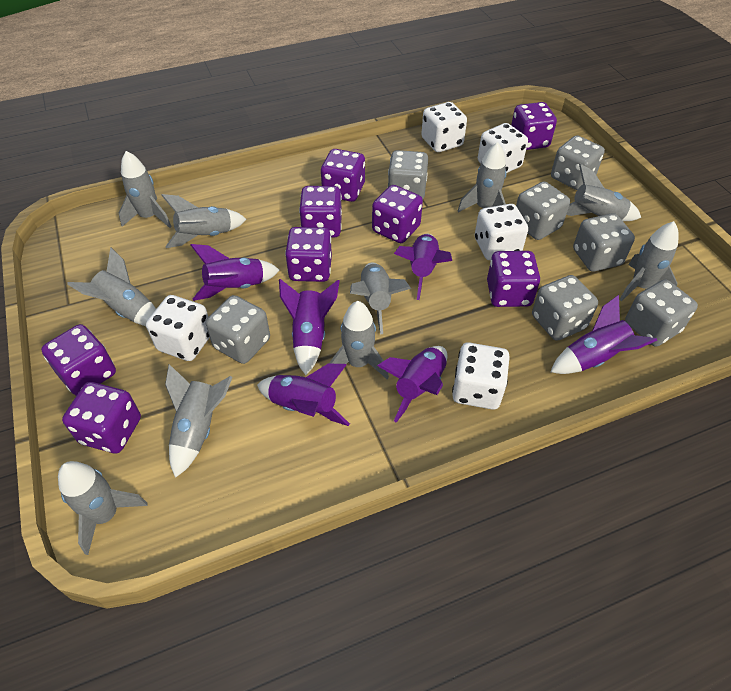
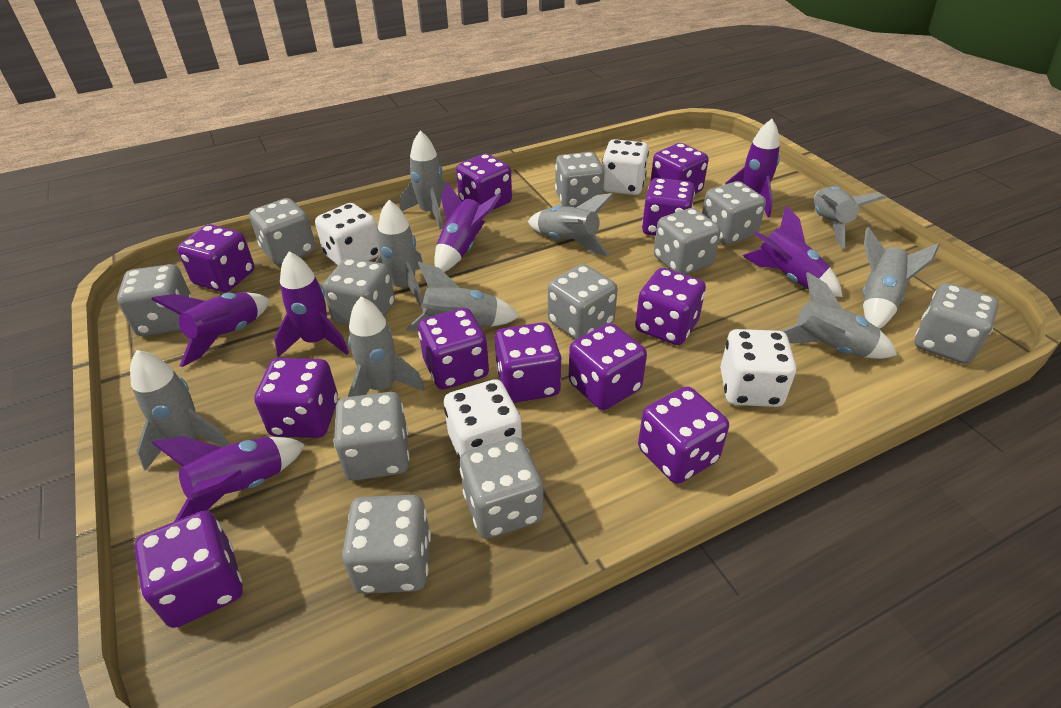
grey dice: 7 -> 11
grey rocket: 10 -> 9
purple dice: 8 -> 11
white dice: 5 -> 4

